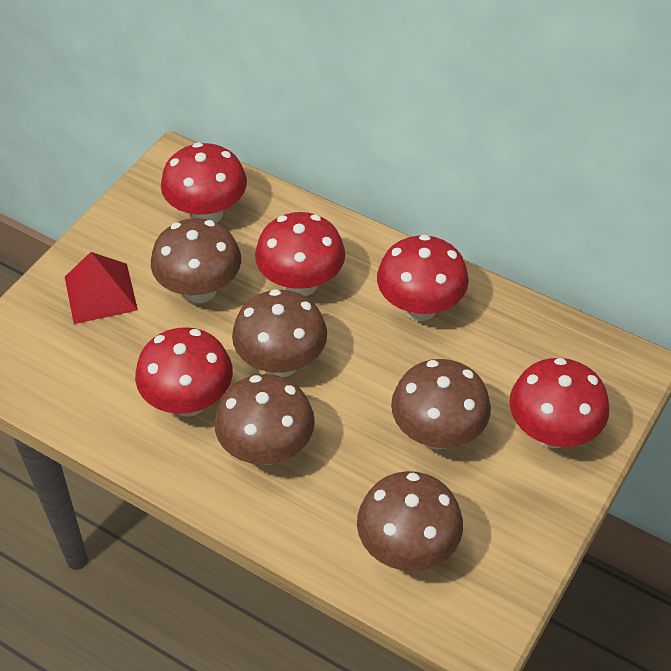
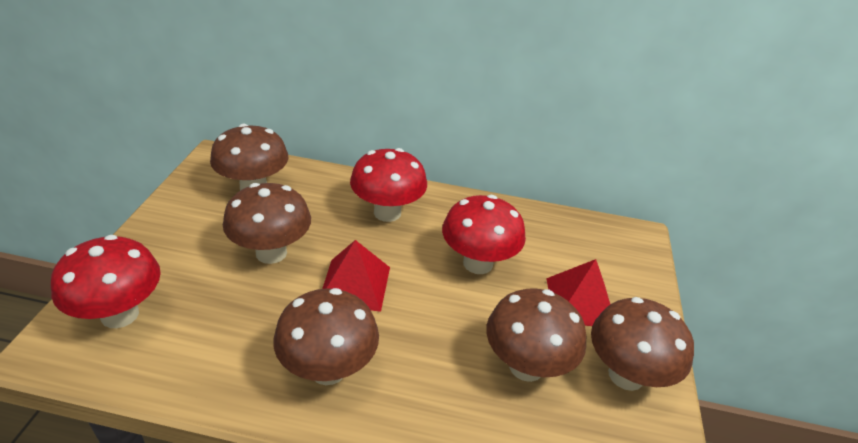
red mushroom: 5 -> 3
red pyramid: 1 -> 2

